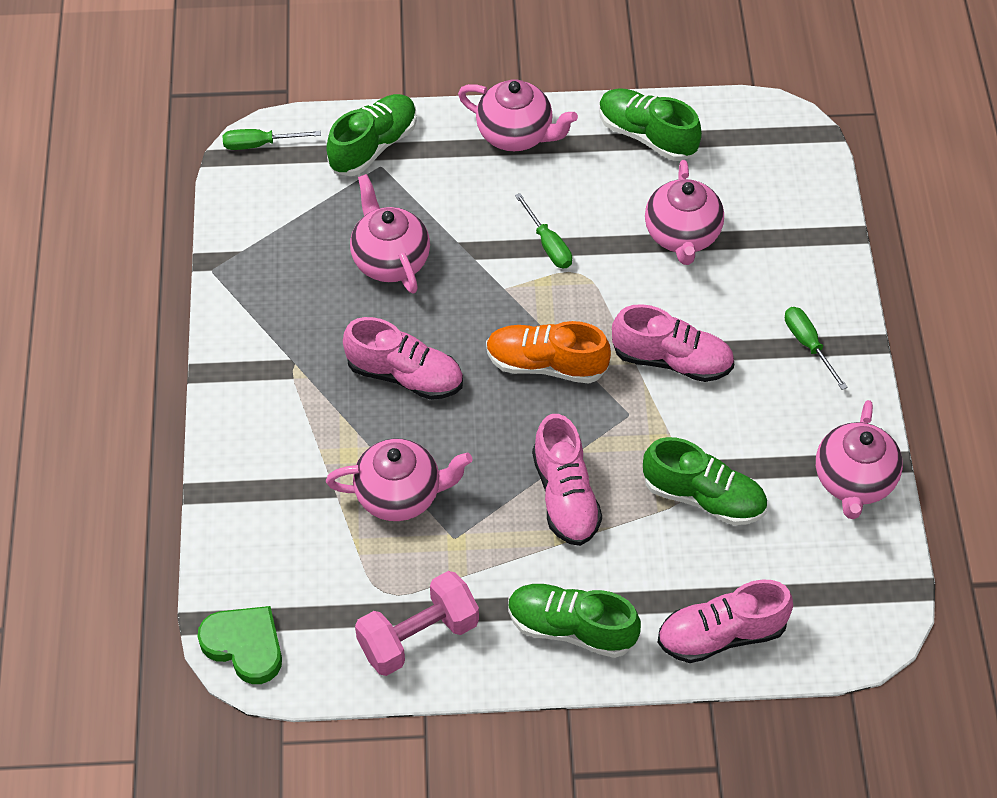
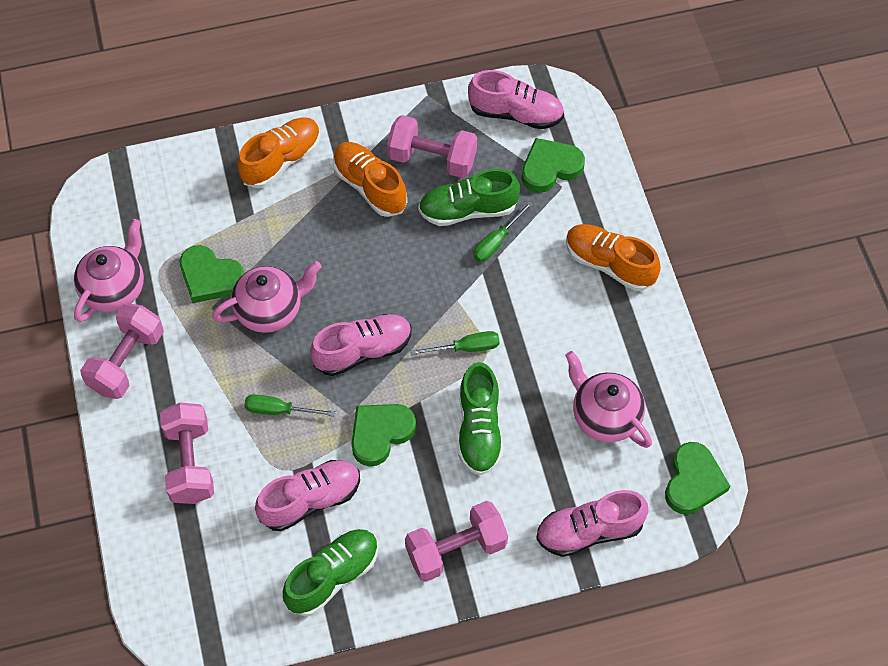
green heart: 1 -> 4
green shoe: 4 -> 3
orange shoe: 1 -> 3
pink dumbbell: 1 -> 4
pink teapot: 5 -> 3

